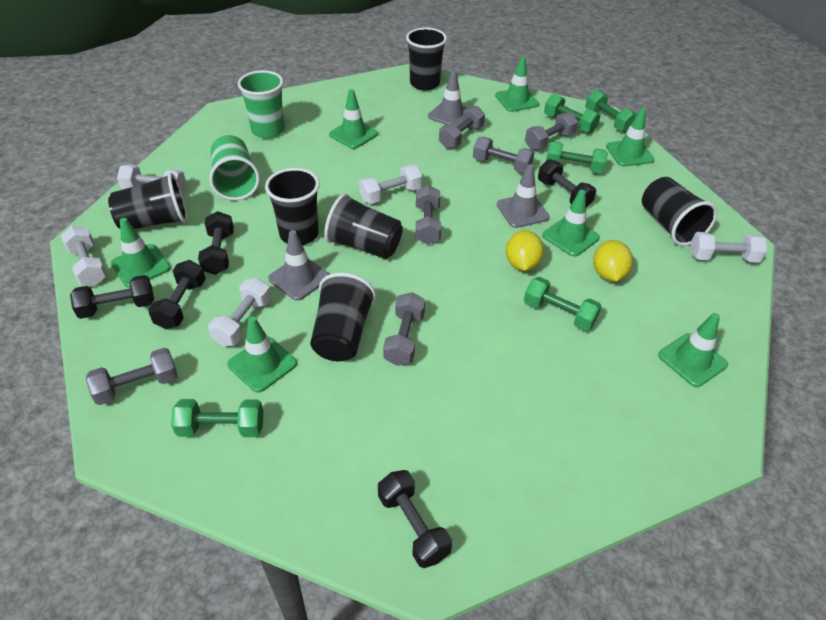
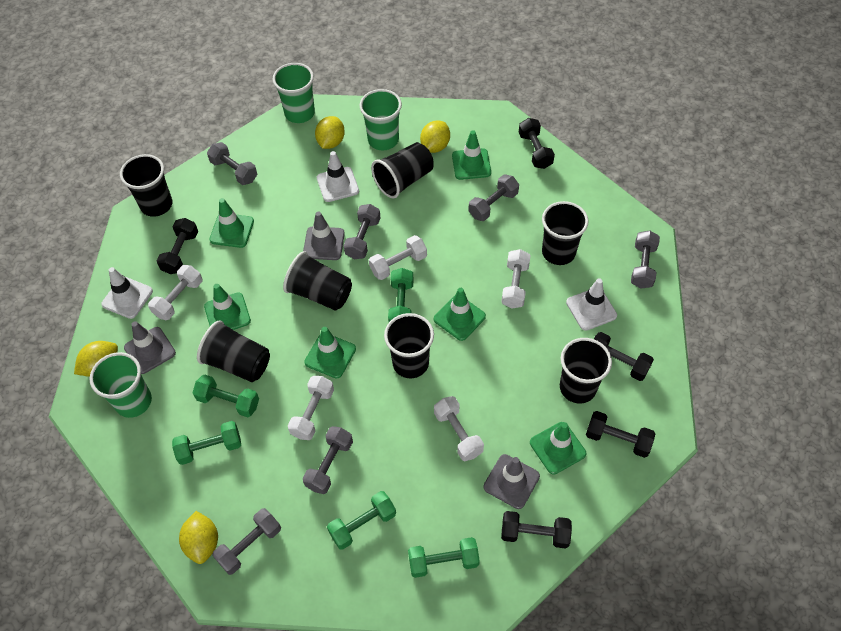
black cup: 6 -> 7
green cup: 2 -> 3
green traffic cone: 7 -> 6
white traffic cone: 0 -> 3
yellow lemon: 2 -> 4

